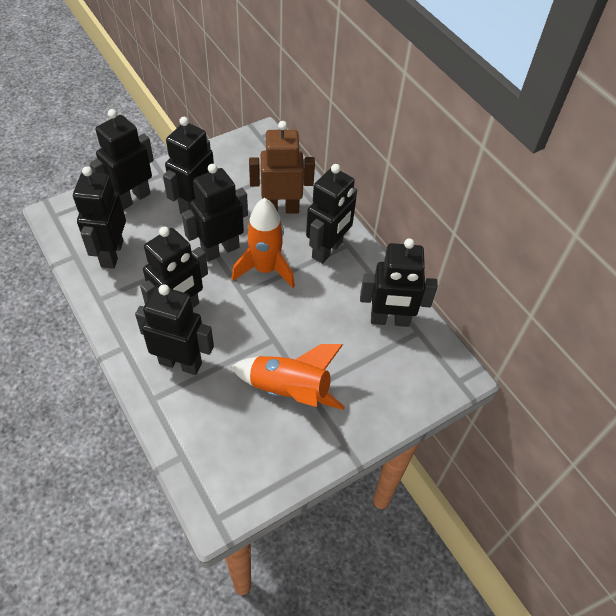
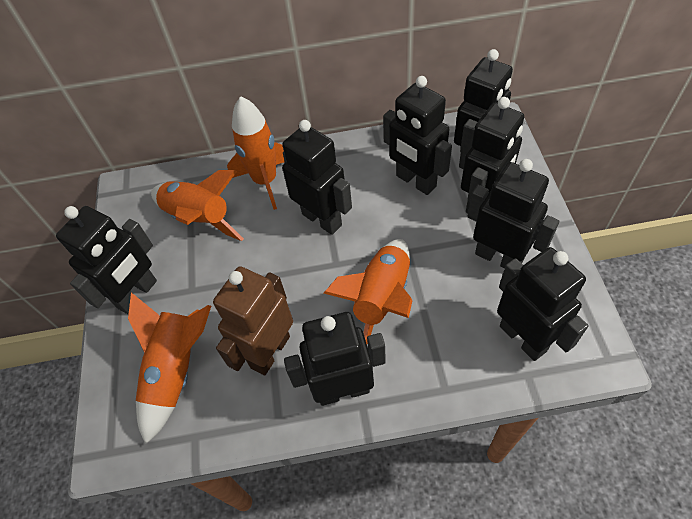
orange rocket: 2 -> 4

